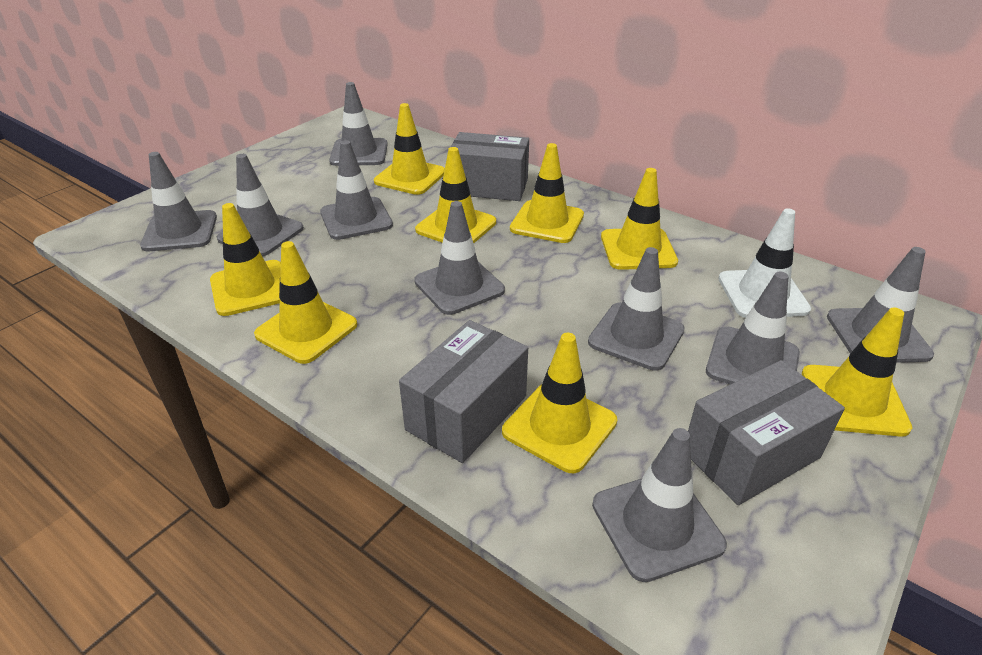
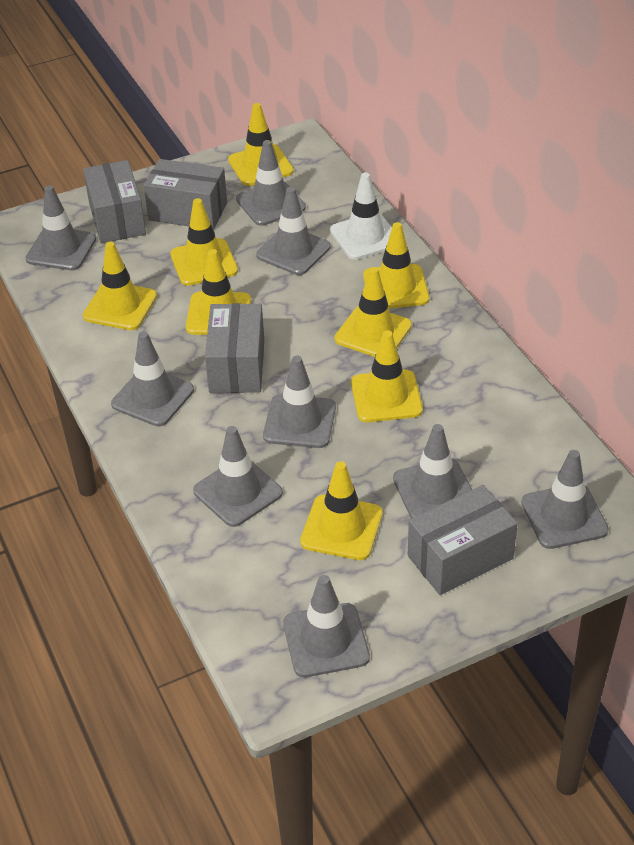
grey box: 3 -> 4

